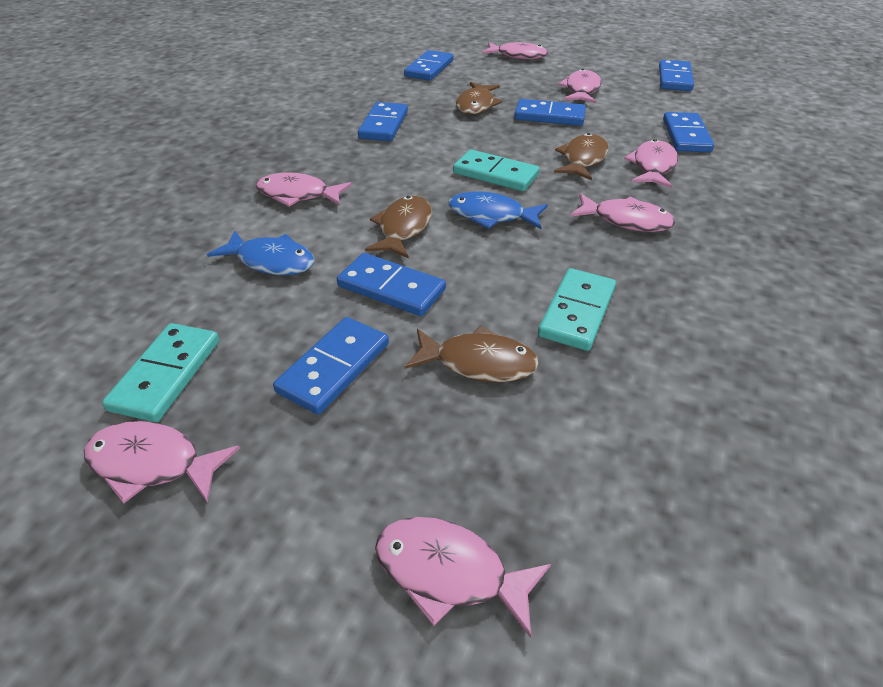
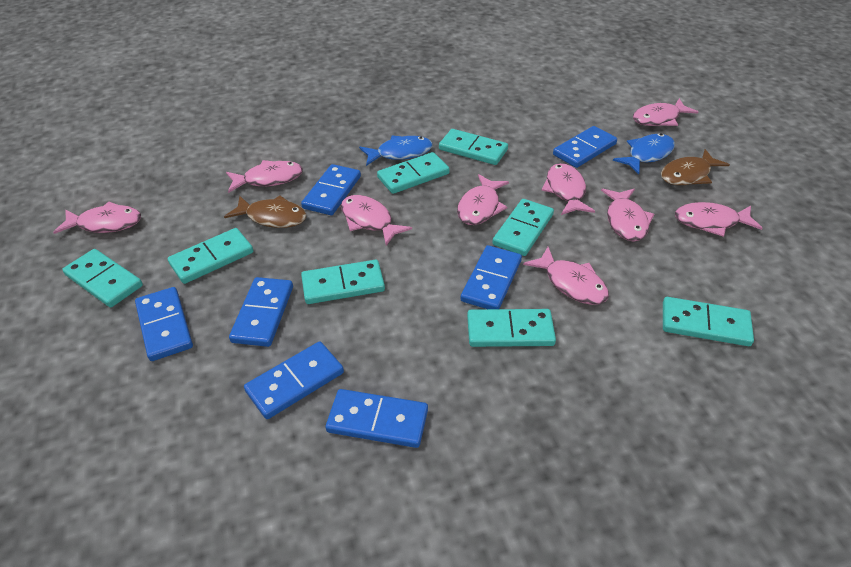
brown fish: 4 -> 2
pink fish: 7 -> 9
turquoise domino: 3 -> 8

